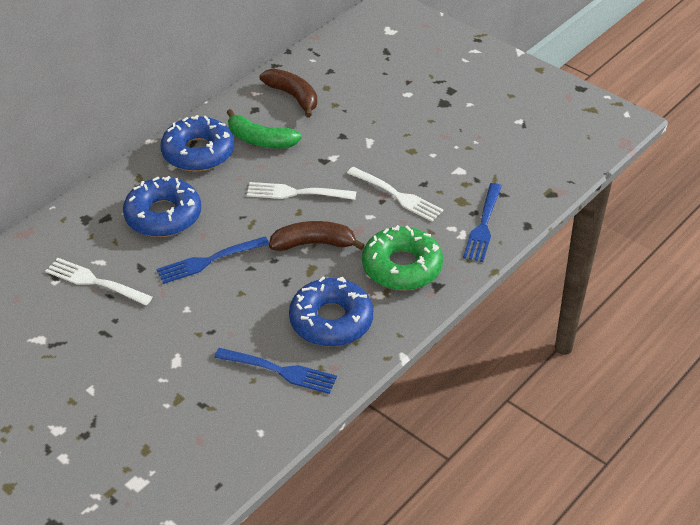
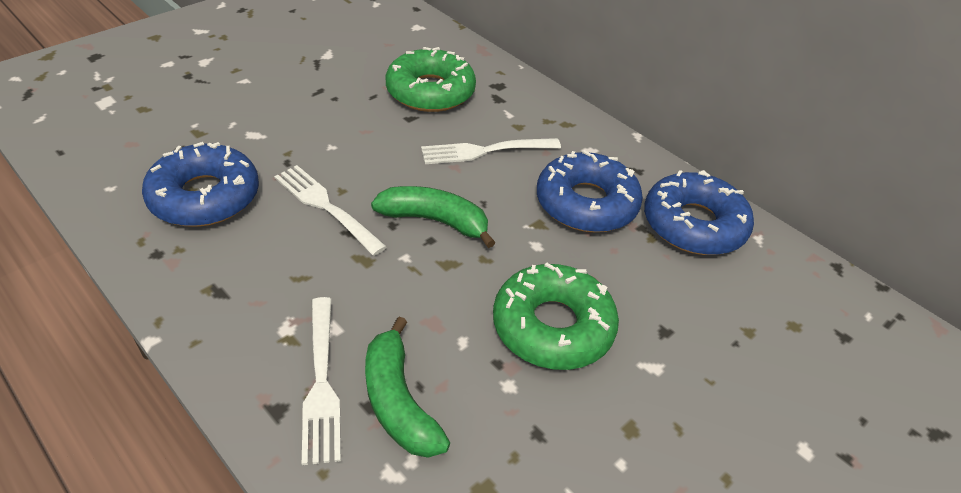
blue fork: 3 -> 0
brown banana: 2 -> 0
green banana: 1 -> 2
green donut: 1 -> 2

